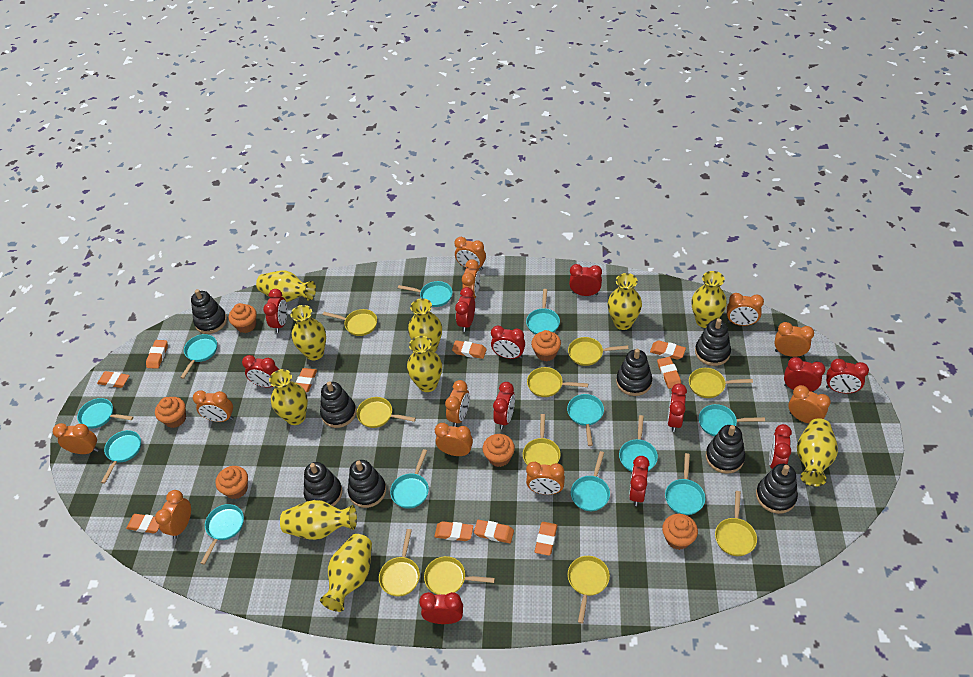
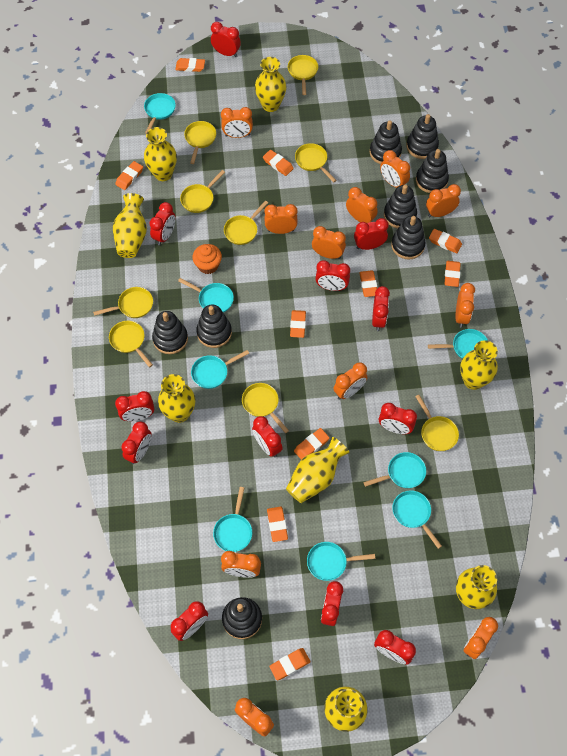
orange cupcake: 6 -> 1
turquoise pan: 12 -> 8
yellow pan: 10 -> 9
yellow vase: 10 -> 8

